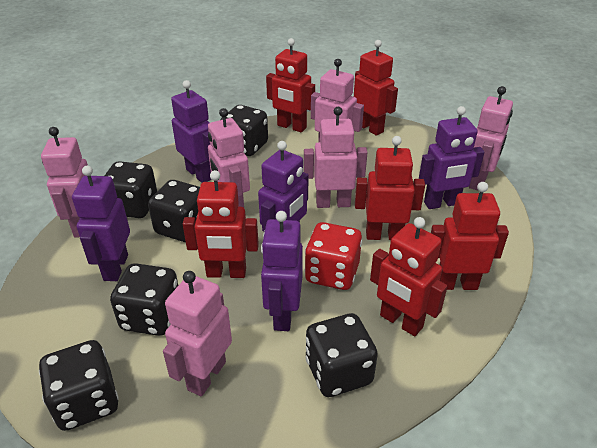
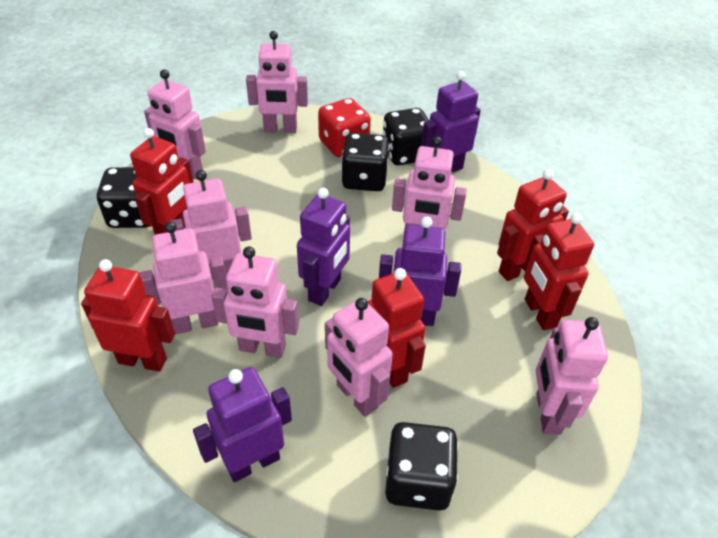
black dice: 6 -> 4
pink robot: 6 -> 8
purple robot: 5 -> 4
red robot: 6 -> 5

